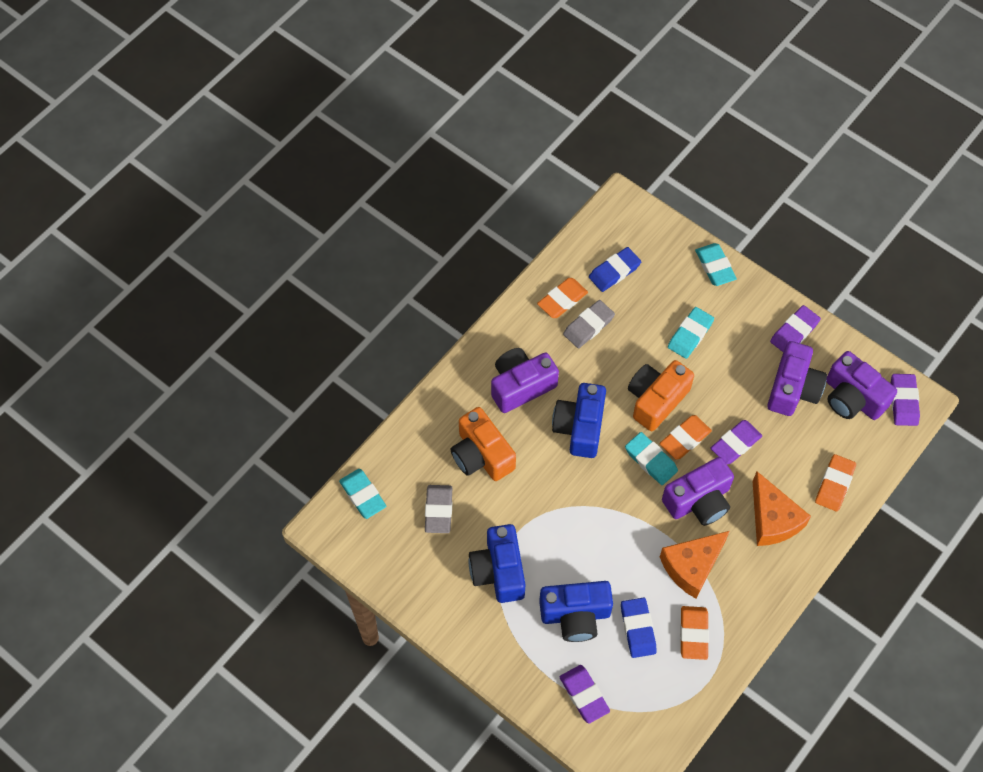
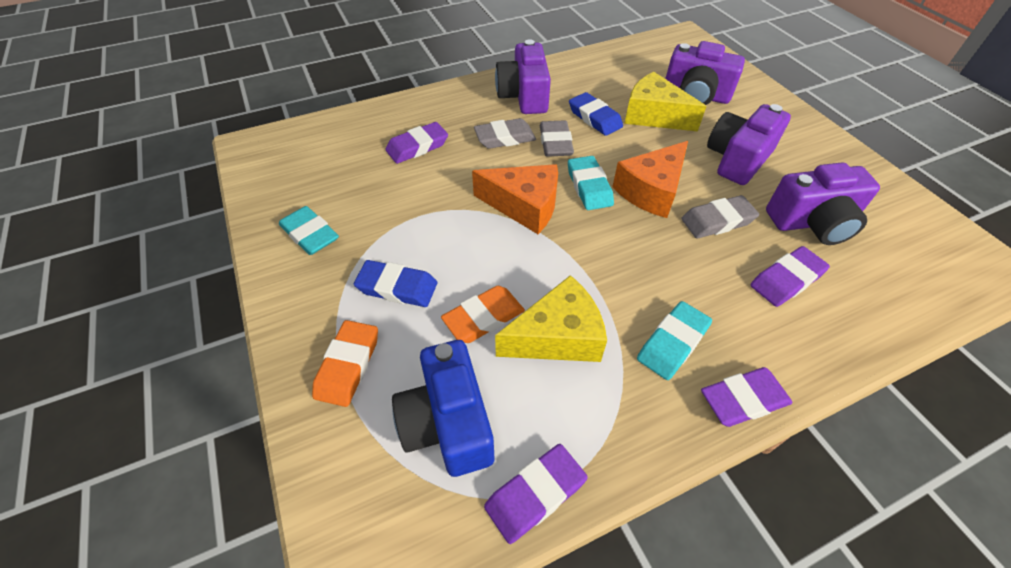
blue camera: 3 -> 1
grey eraser: 2 -> 3
orange camera: 2 -> 0
orange eraser: 4 -> 2
turquoise eraser: 4 -> 3
yellow cheese: 0 -> 2

